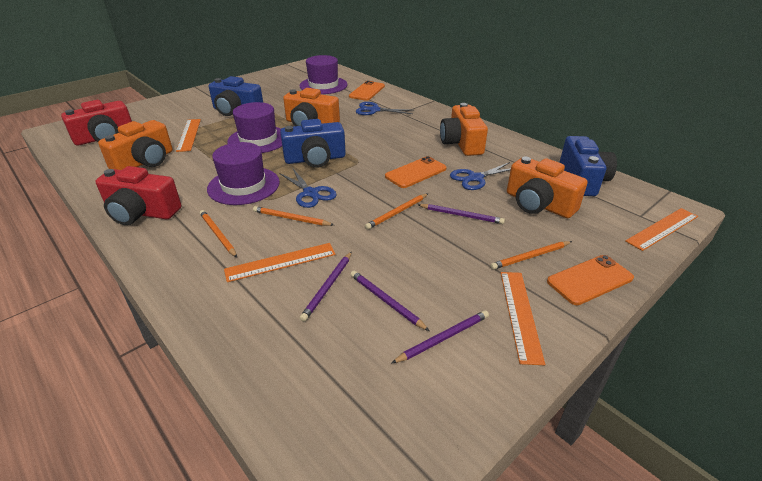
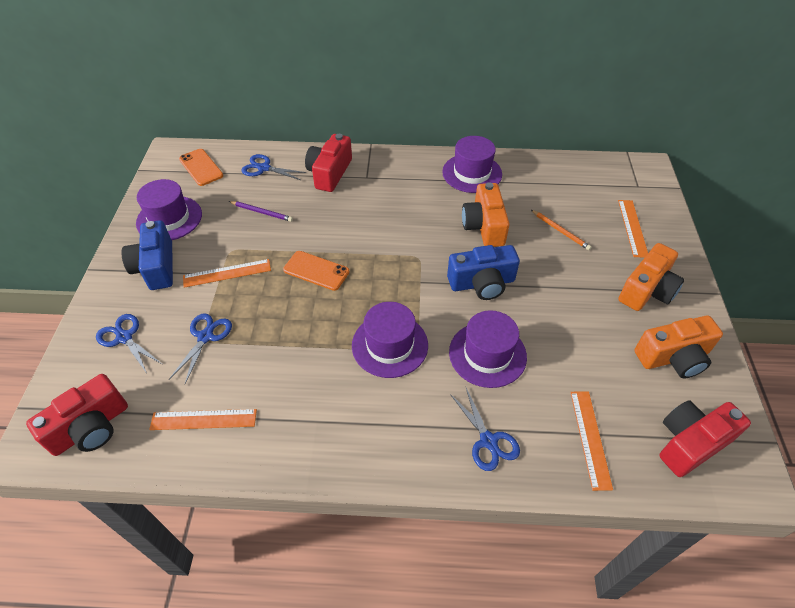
blue camera: 3 -> 2
blue scissors: 3 -> 4
orange camera: 4 -> 3
orange pencil: 4 -> 1
orange phone: 3 -> 2
purple hat: 3 -> 4
purple pencil: 4 -> 1
red camera: 2 -> 3

